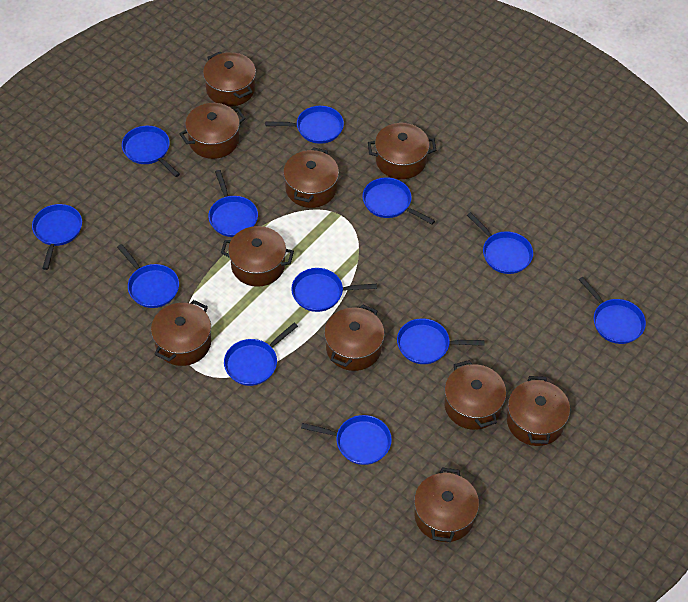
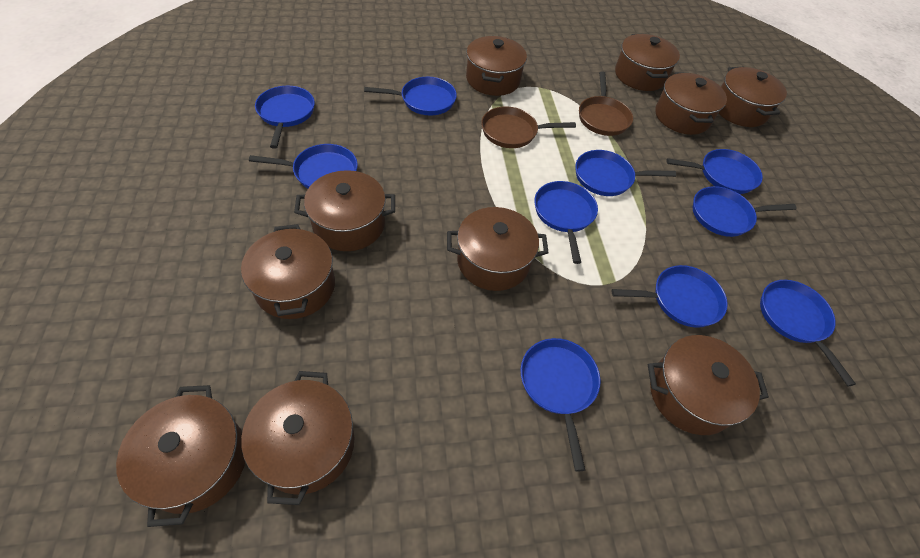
blue pan: 12 -> 10
brown pan: 0 -> 2

